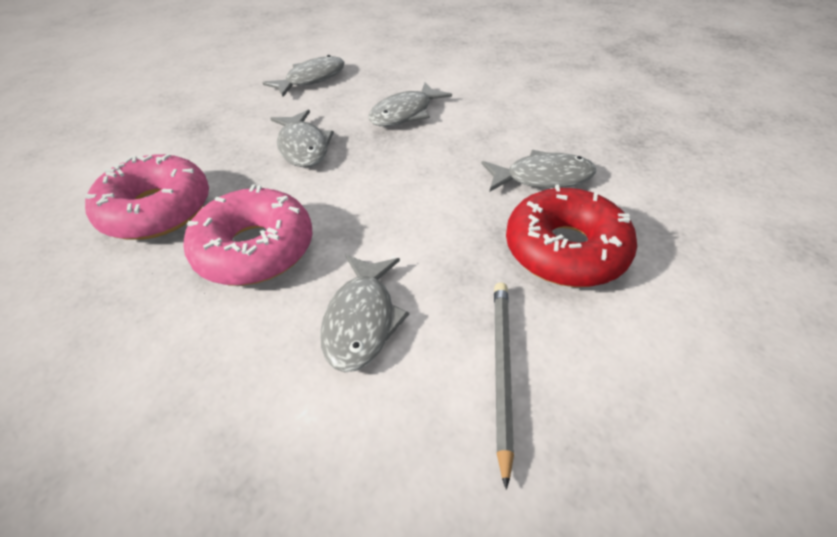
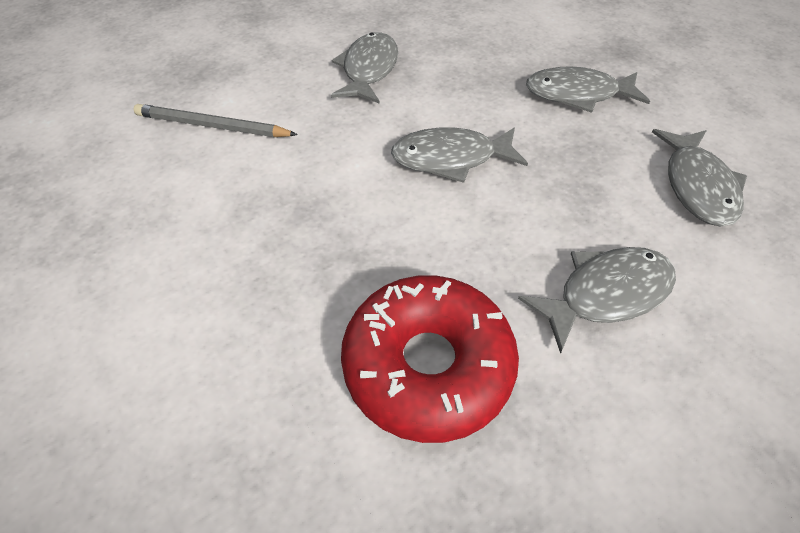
pink donut: 2 -> 0

